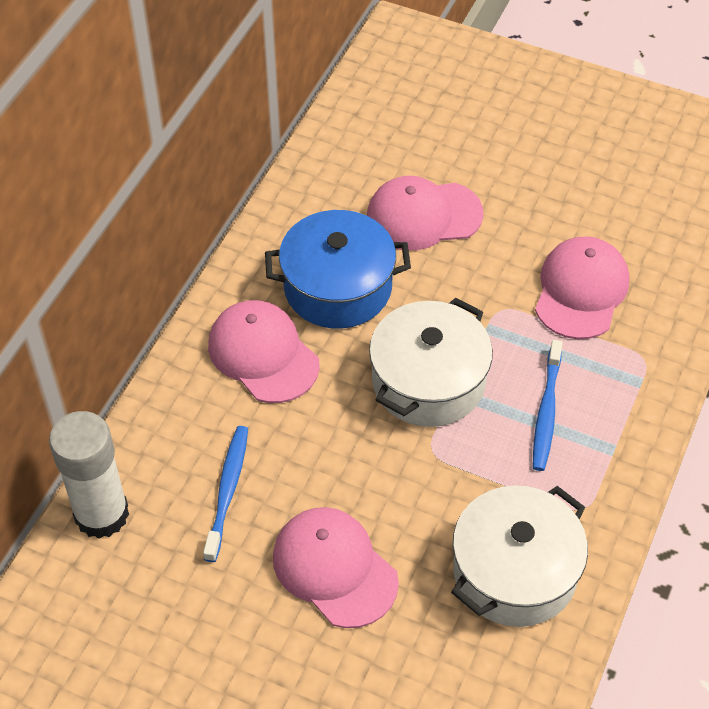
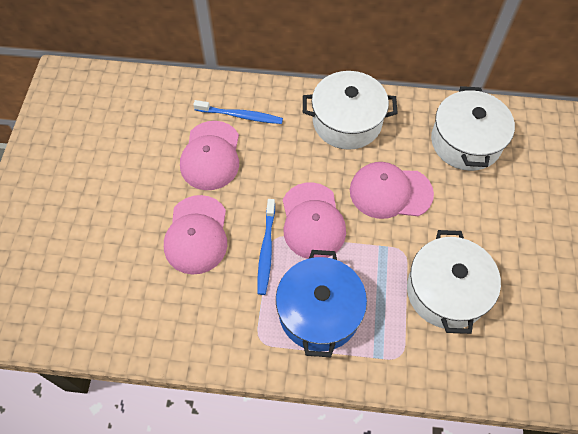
white glue stick: 1 -> 0
white pot: 2 -> 3

